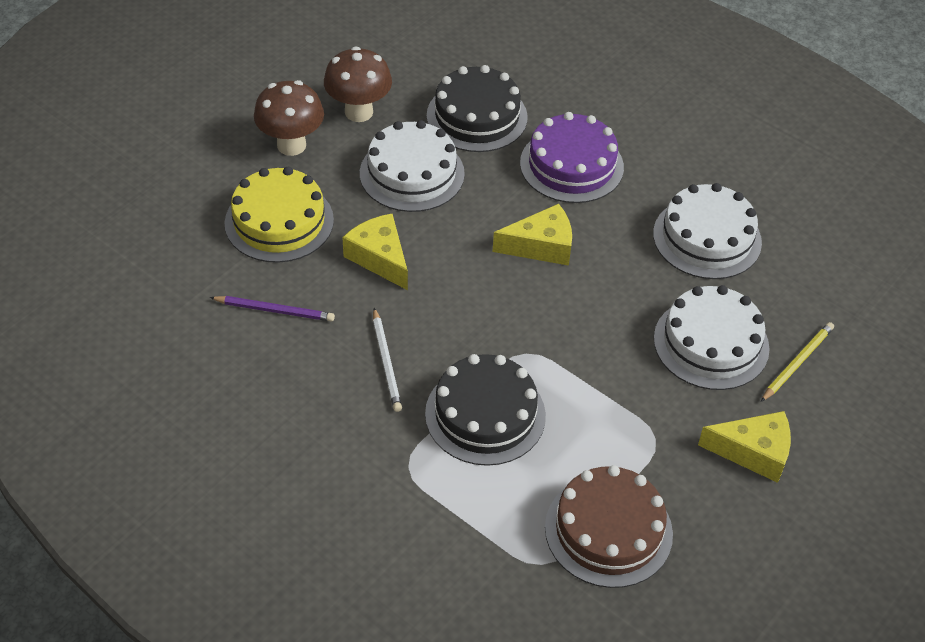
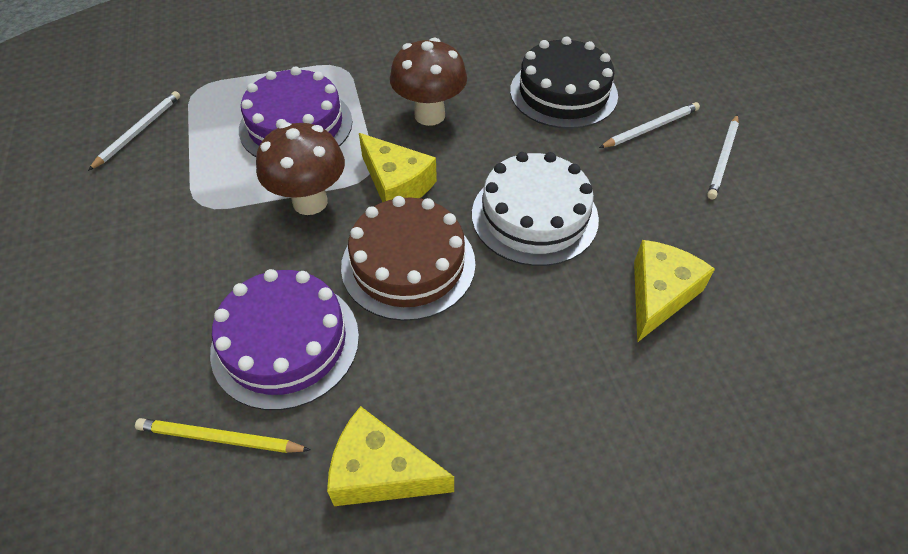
black cake: 2 -> 1
purple cake: 1 -> 2
purple pencil: 1 -> 0
white cake: 3 -> 1
white pencil: 1 -> 3
yellow cake: 1 -> 0

